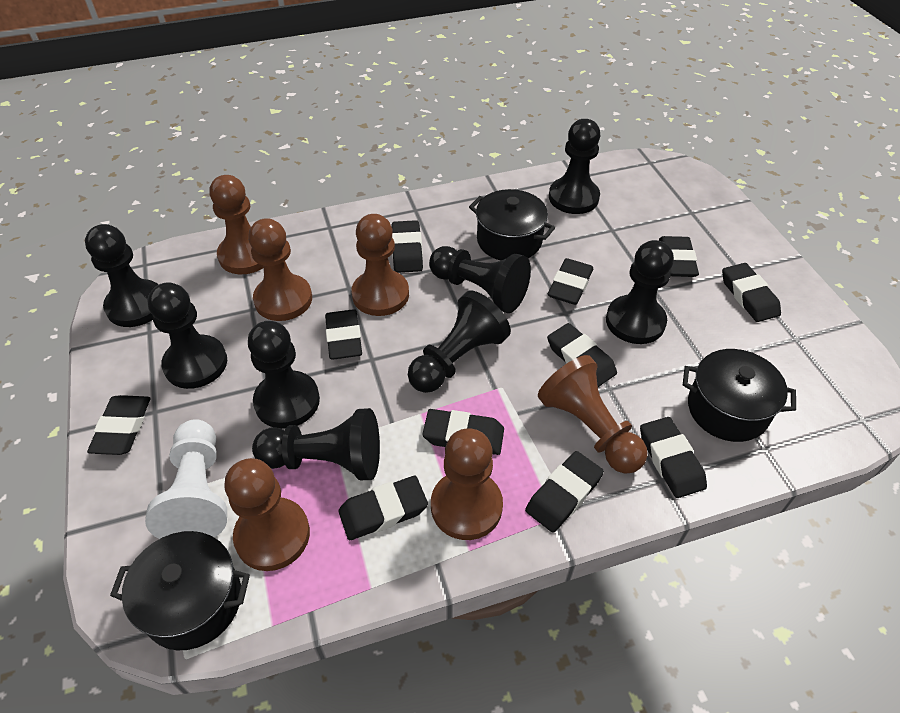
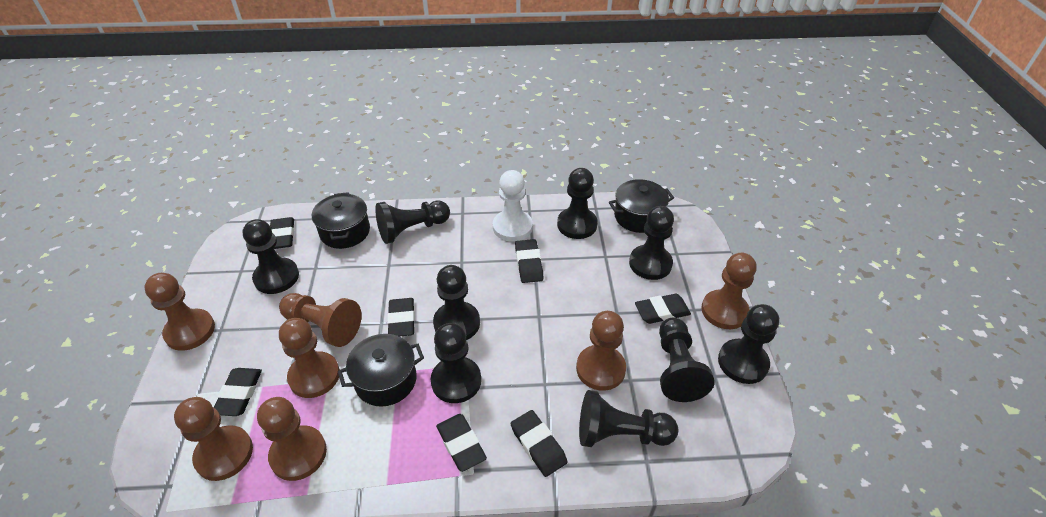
black eraser: 11 -> 7
black pawn: 8 -> 9
brown pawn: 6 -> 7

